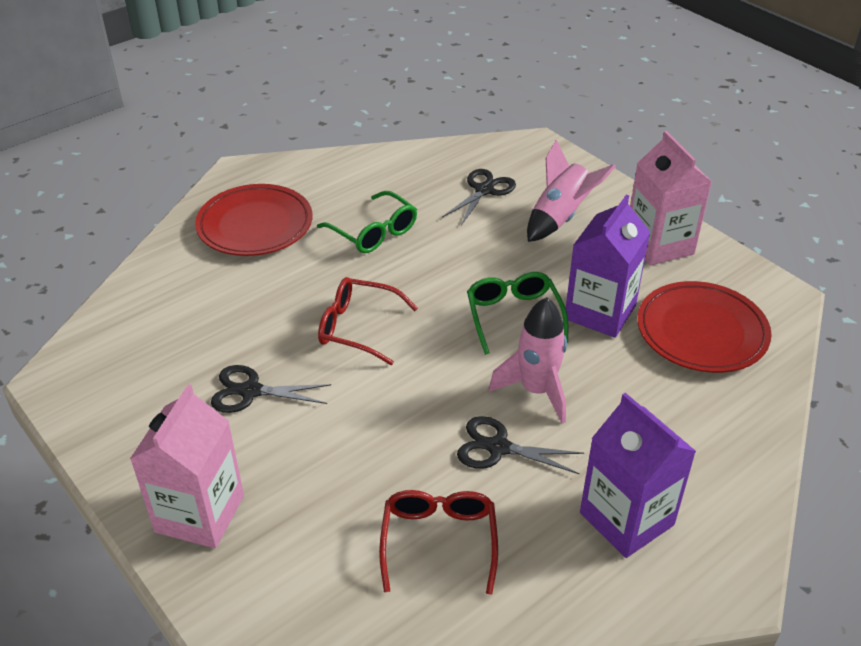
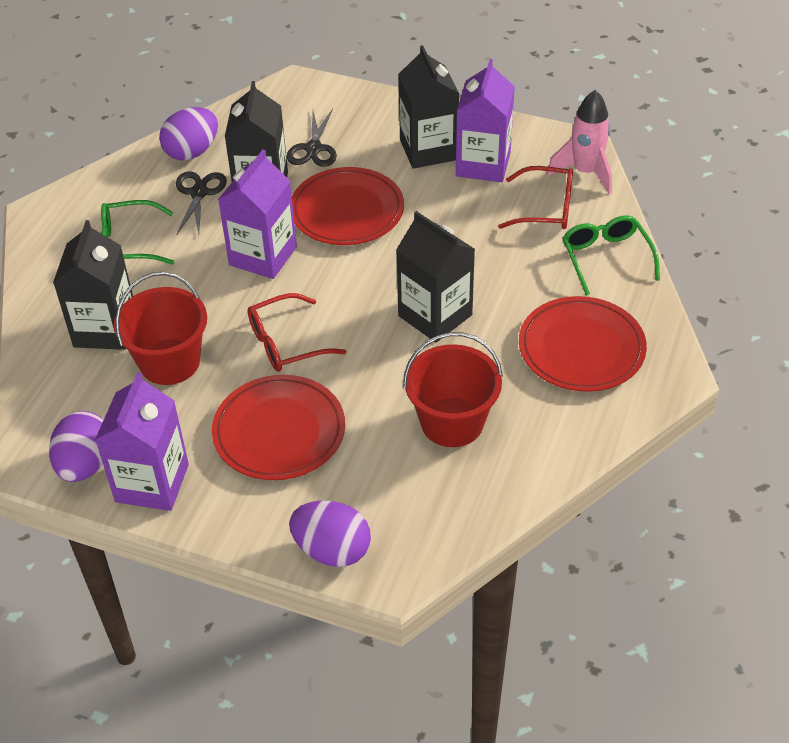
black carton: 0 -> 4
black scissors: 3 -> 2
pink carton: 2 -> 0
pink rocket: 2 -> 1
purple carton: 2 -> 3
purple egg: 0 -> 3
red bucket: 0 -> 2
red plate: 2 -> 3

